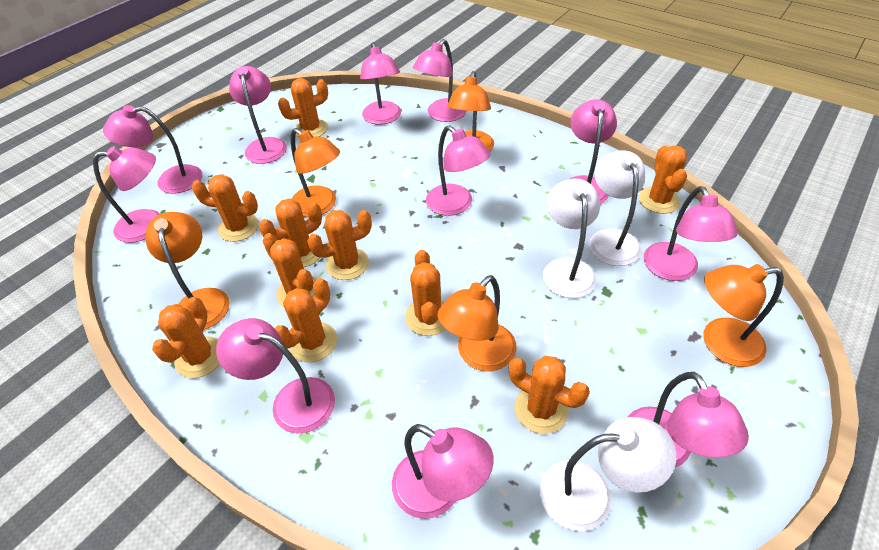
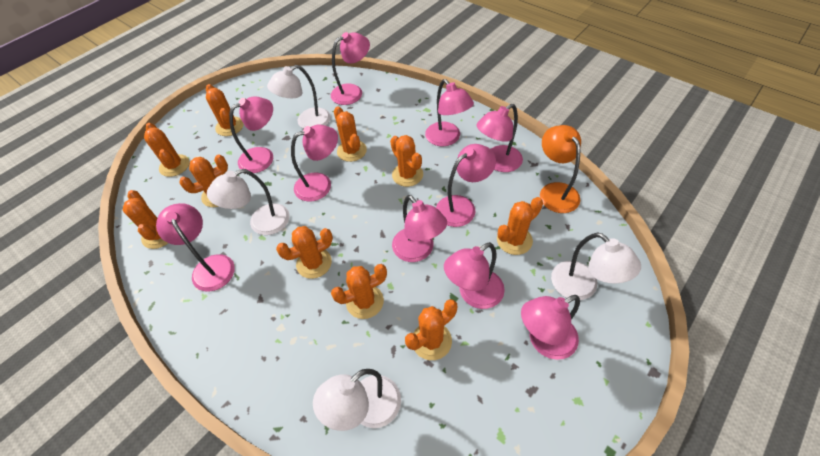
orange lamp: 5 -> 1
pink lamp: 11 -> 10
white lamp: 3 -> 4

